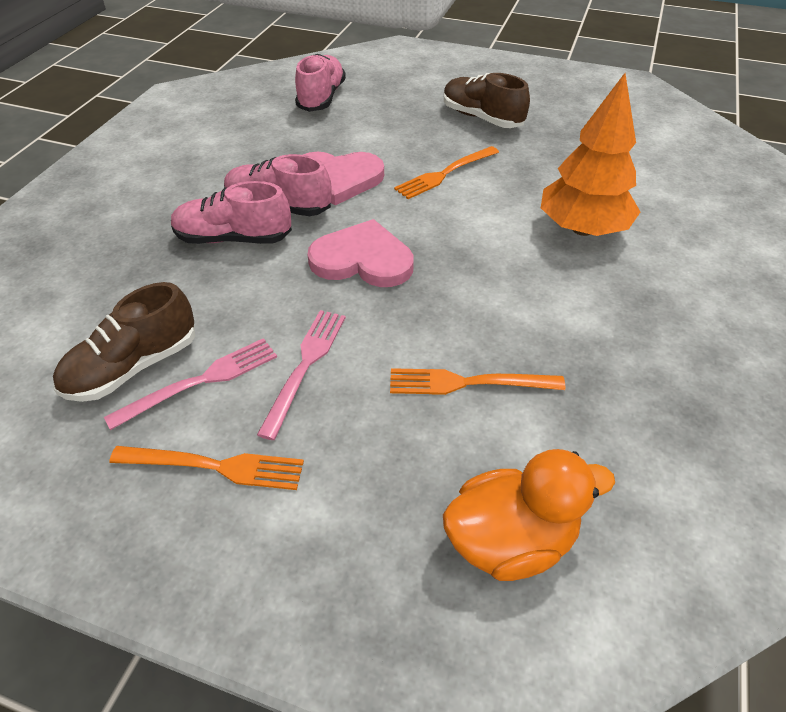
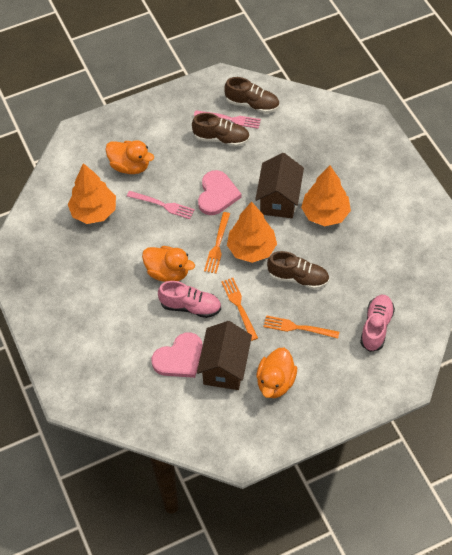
brown house: 0 -> 2
brown shoe: 2 -> 3
orange duck: 1 -> 3
orange tree: 1 -> 3
pink shoe: 3 -> 2

